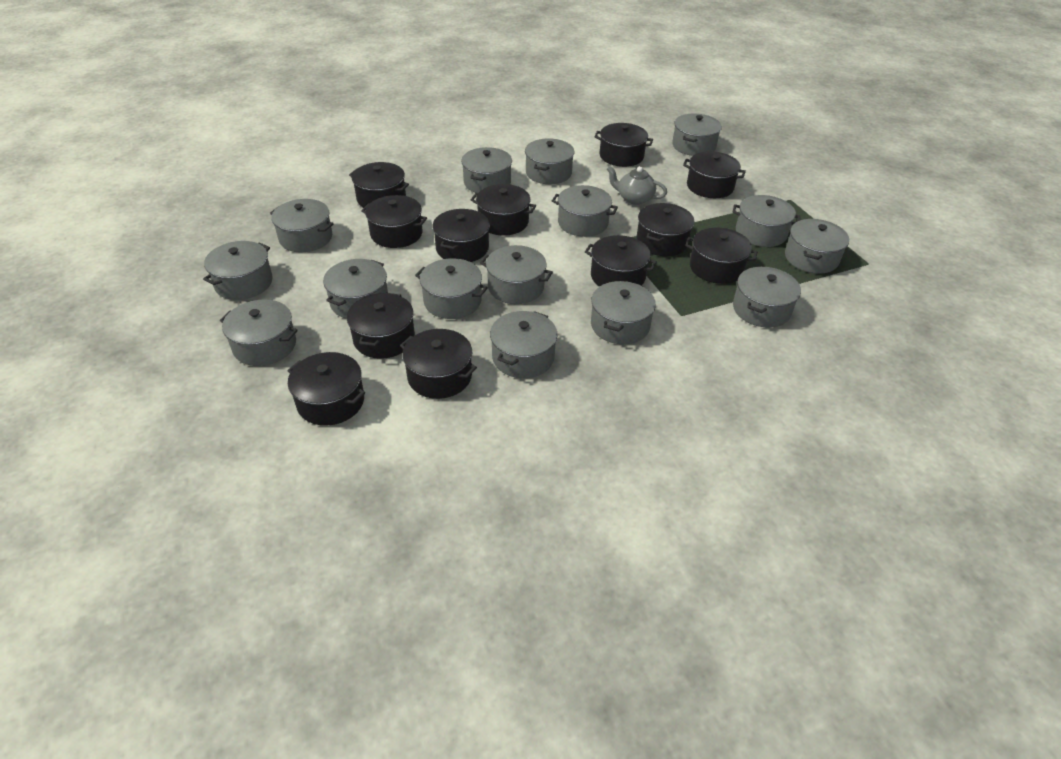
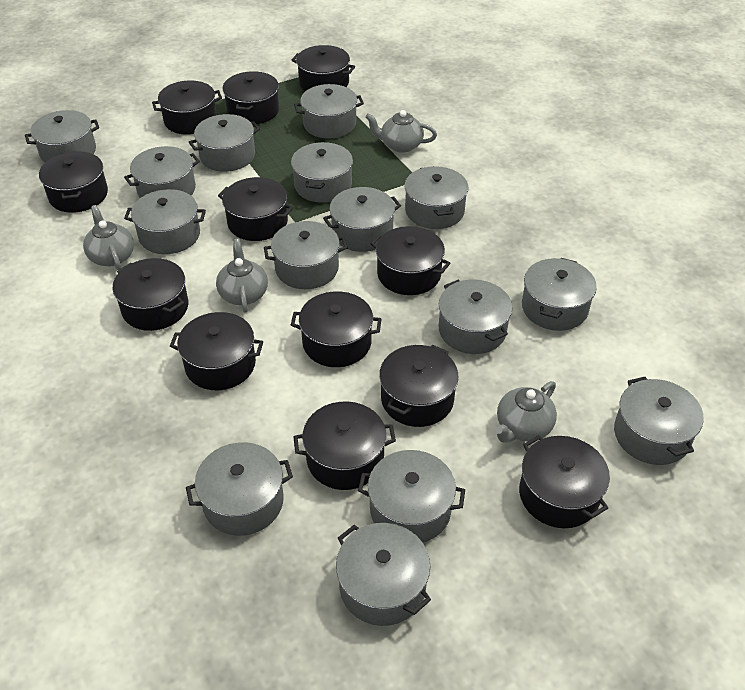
grey teapot: 1 -> 4

